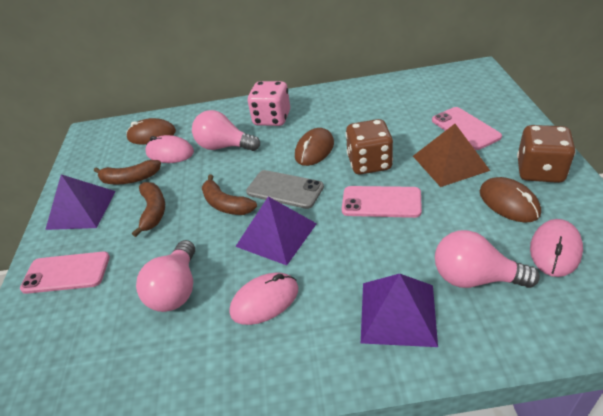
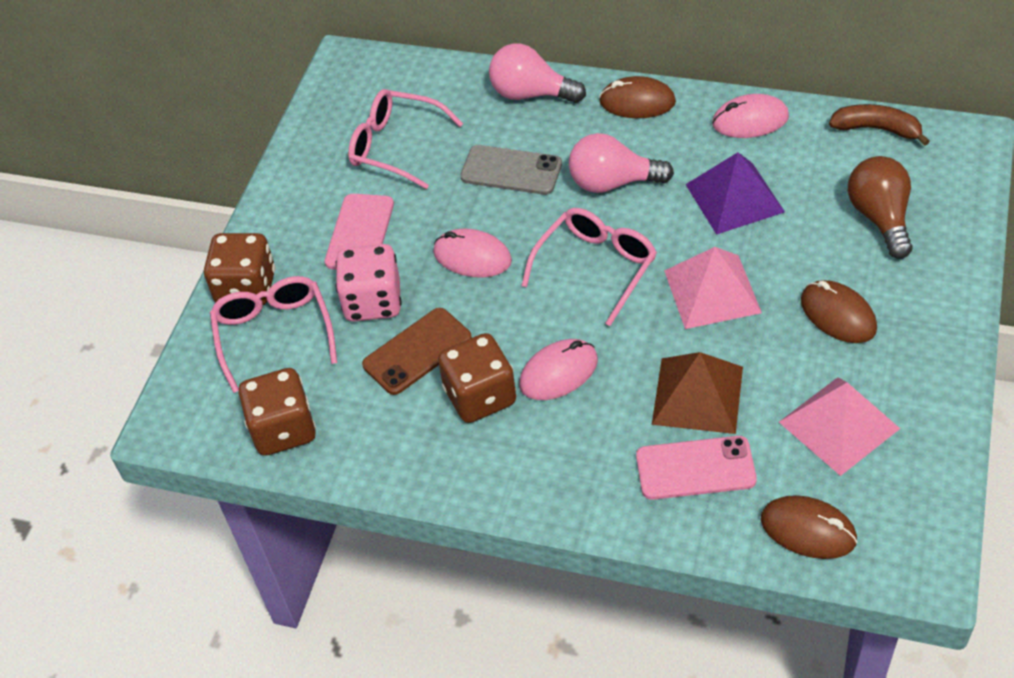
brown banana: 3 -> 1
brown dice: 2 -> 3
brown light bulb: 0 -> 1
brown phone: 0 -> 1
pink glasses: 0 -> 3
pink light bulb: 3 -> 2
pink phone: 3 -> 2
pink pyramid: 0 -> 2
purple pyramid: 3 -> 1

